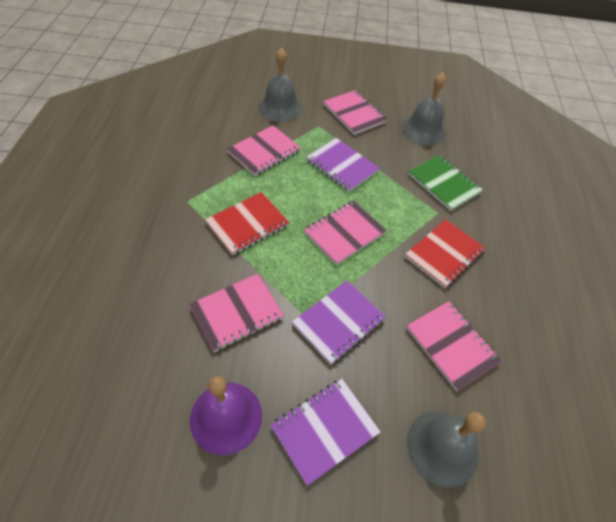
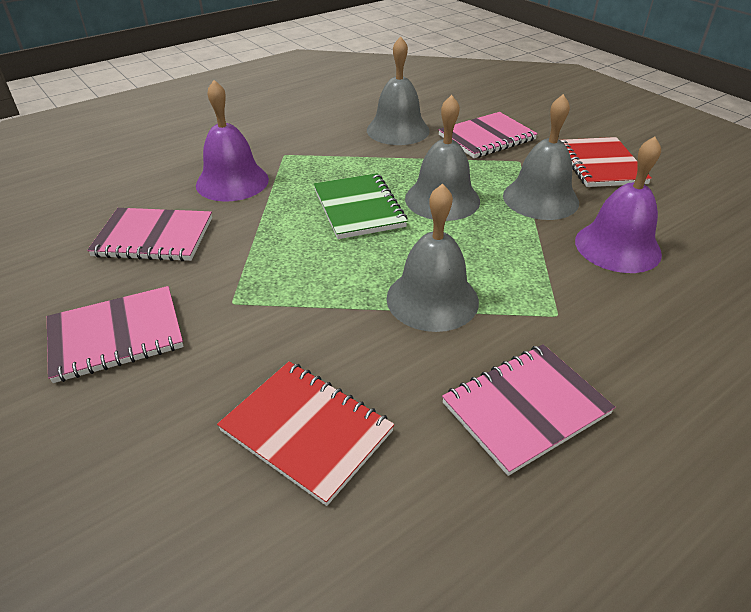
grey bell: 3 -> 4
pink notebook: 5 -> 4
purple bell: 1 -> 2
purple notebook: 3 -> 0

